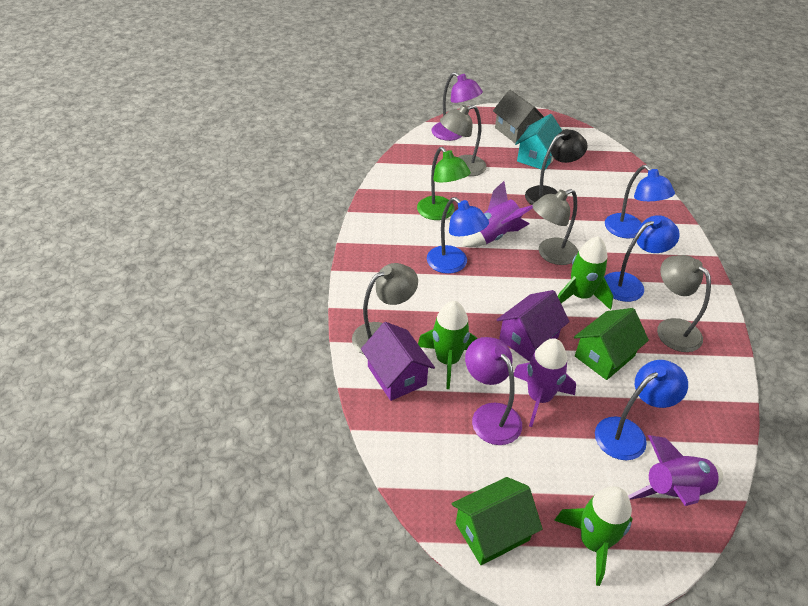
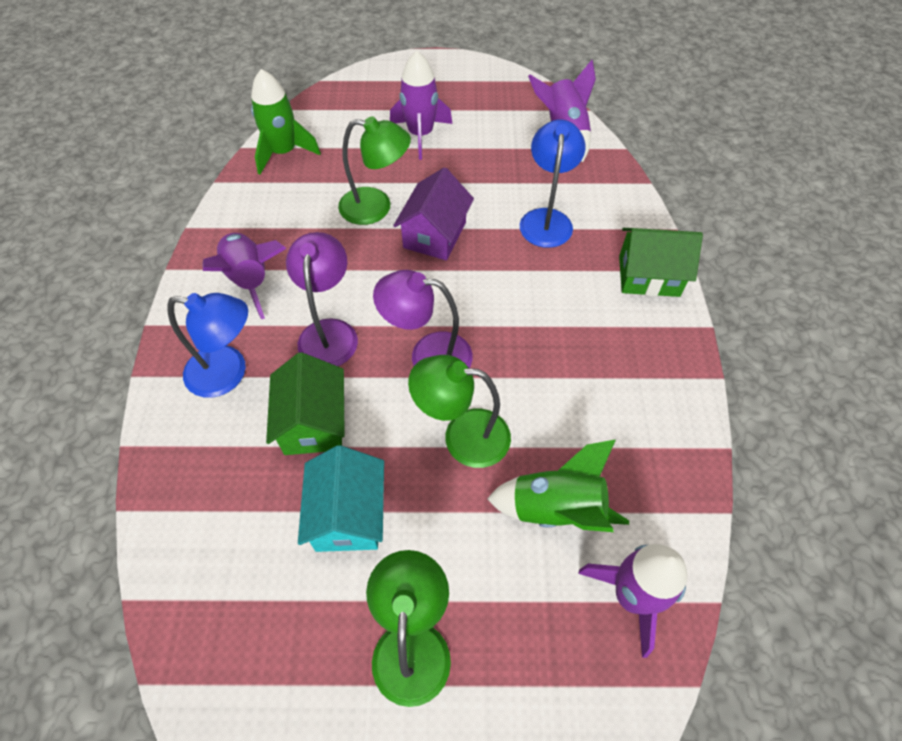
black lamp: 1 -> 0
blue lamp: 4 -> 2
green lamp: 1 -> 3
green rocket: 3 -> 2
grey house: 1 -> 0
grey lamp: 4 -> 0
purple house: 2 -> 1
purple rocket: 3 -> 4

